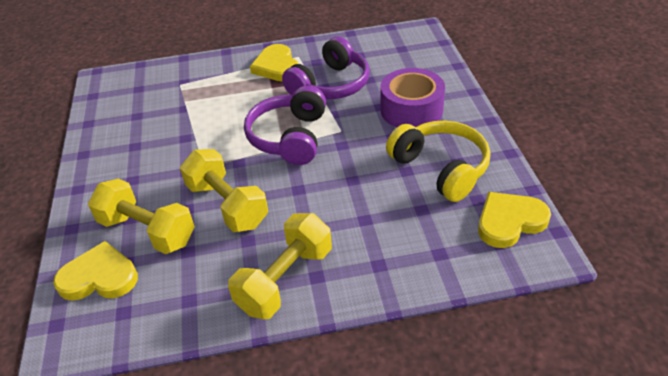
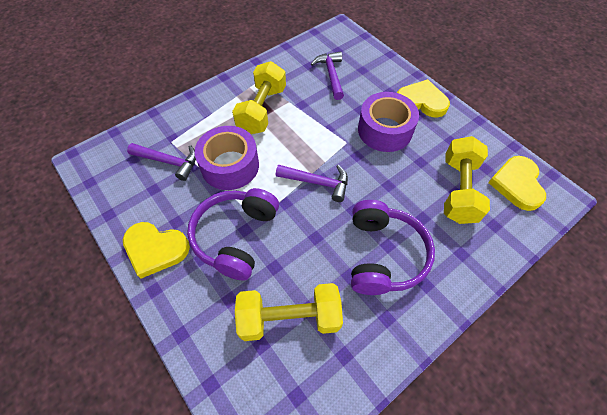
purple hammer: 0 -> 3
purple tape: 1 -> 2
yellow headphones: 1 -> 0

